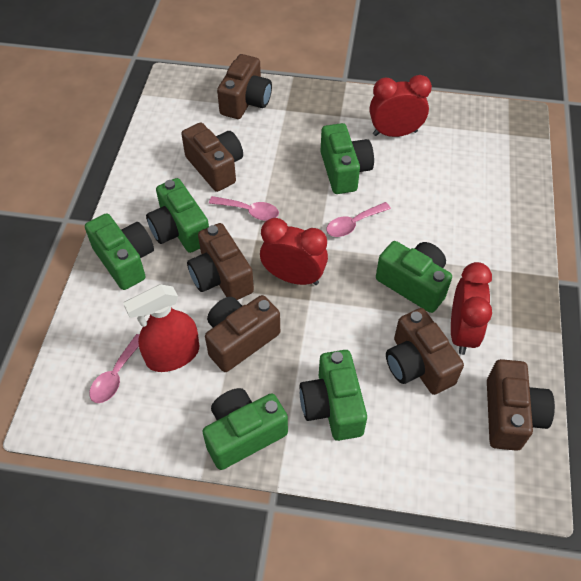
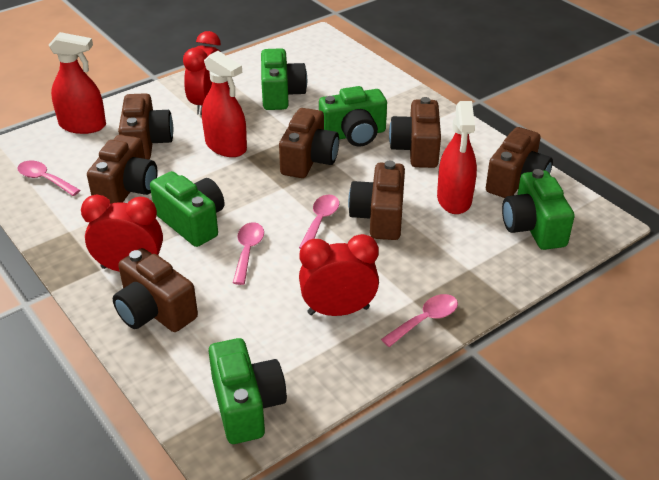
brown camera: 6 -> 7
green camera: 6 -> 5
pink spoon: 3 -> 4
red spray bottle: 1 -> 3

